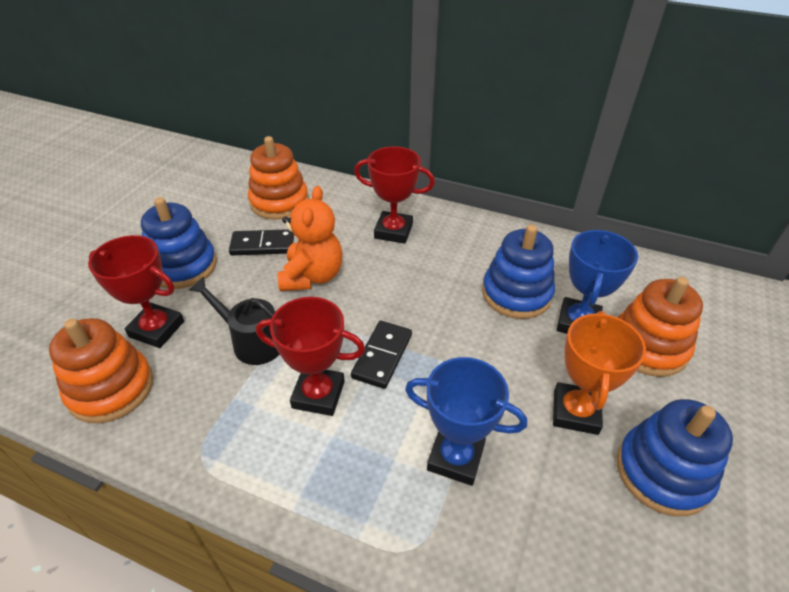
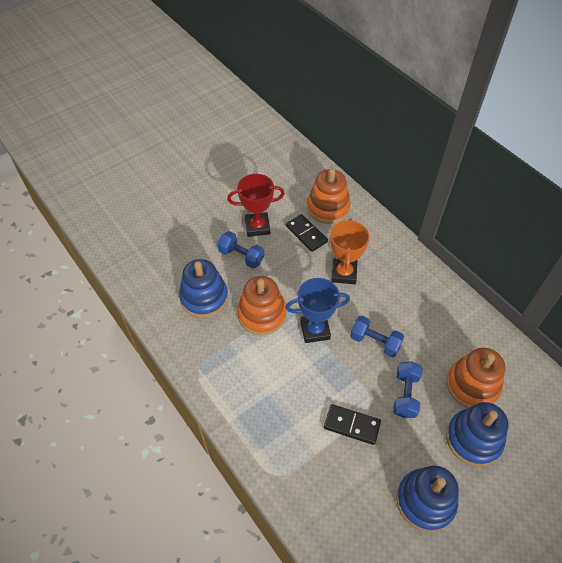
black watering can: 1 -> 0
blue dumbbell: 0 -> 3
blue trophy: 2 -> 1
orange teddy bear: 1 -> 0
red trophy: 3 -> 1

